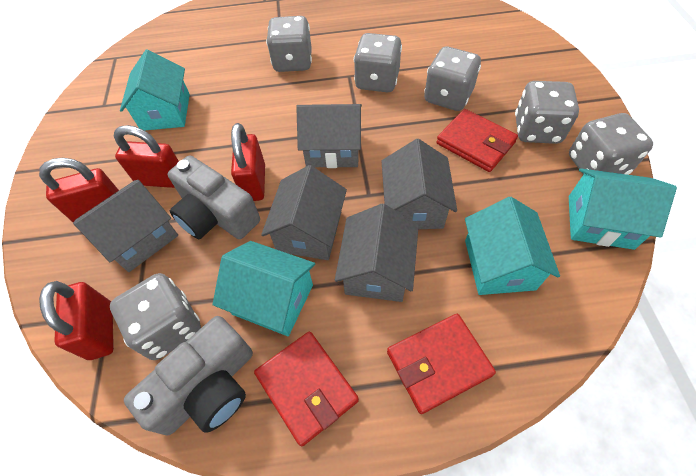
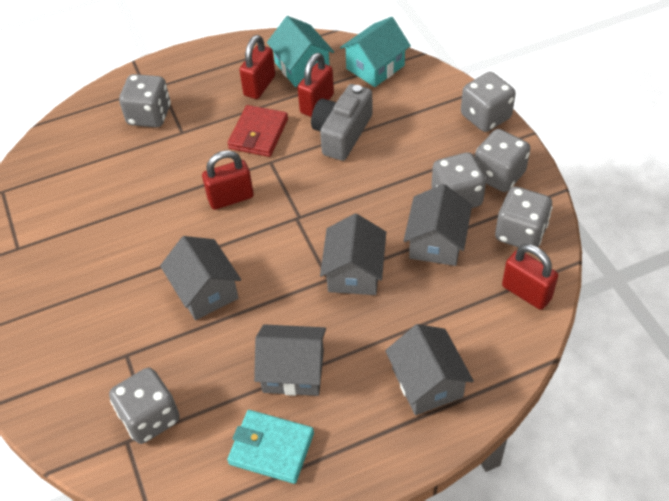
grey camera: 2 -> 1
red wallet: 3 -> 1
turquoise house: 4 -> 2
turquoise wallet: 0 -> 1

